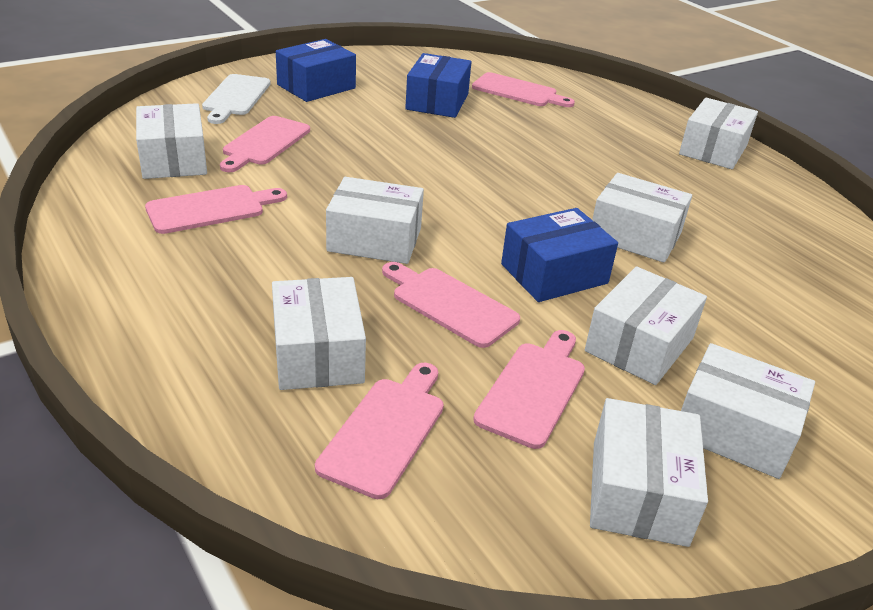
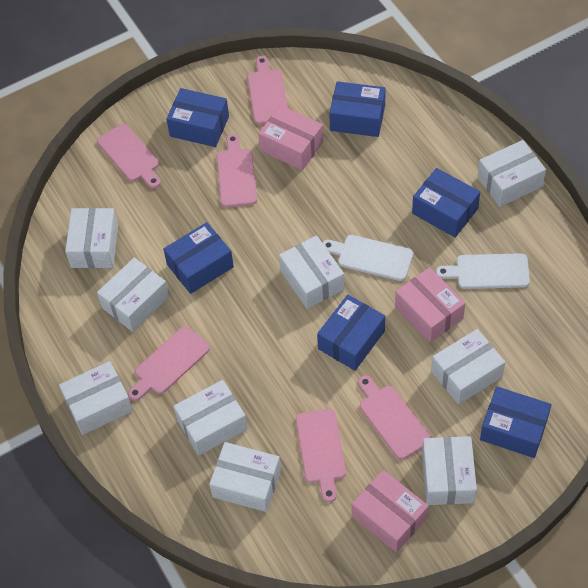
blue box: 3 -> 6
pink box: 0 -> 3
white box: 8 -> 9
white cutting board: 1 -> 2

